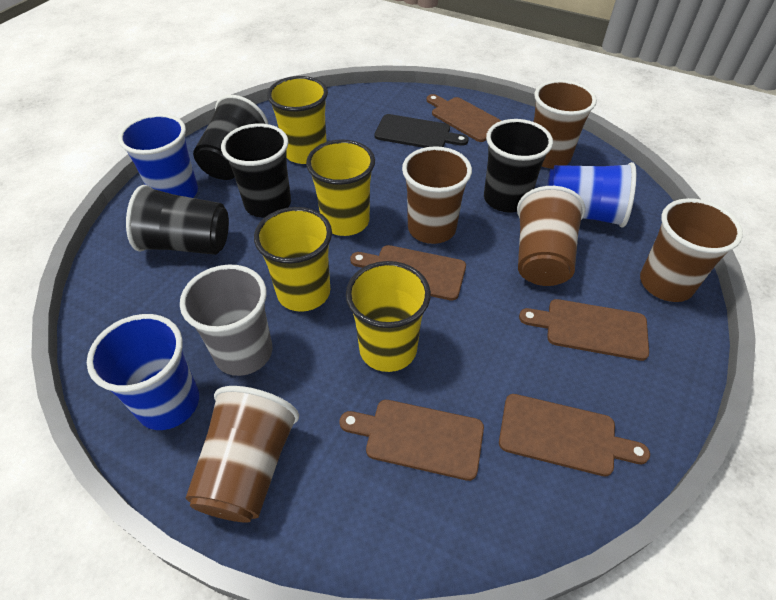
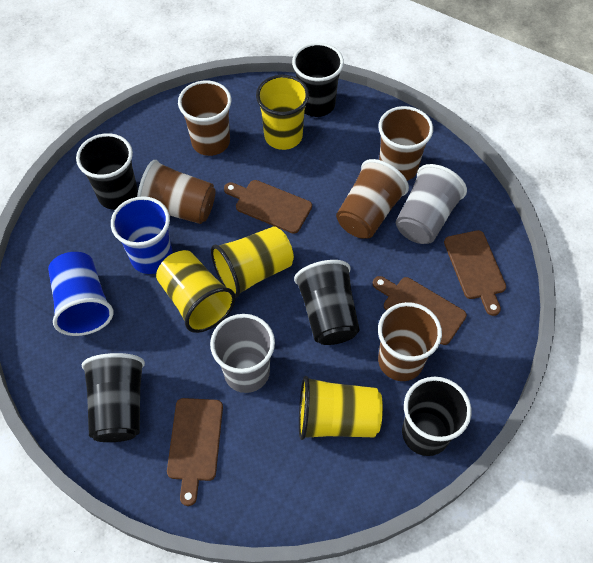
black cup: 4 -> 5
black cutting board: 1 -> 0
blue cup: 3 -> 2
brown cutting board: 5 -> 4
grey cup: 1 -> 2

